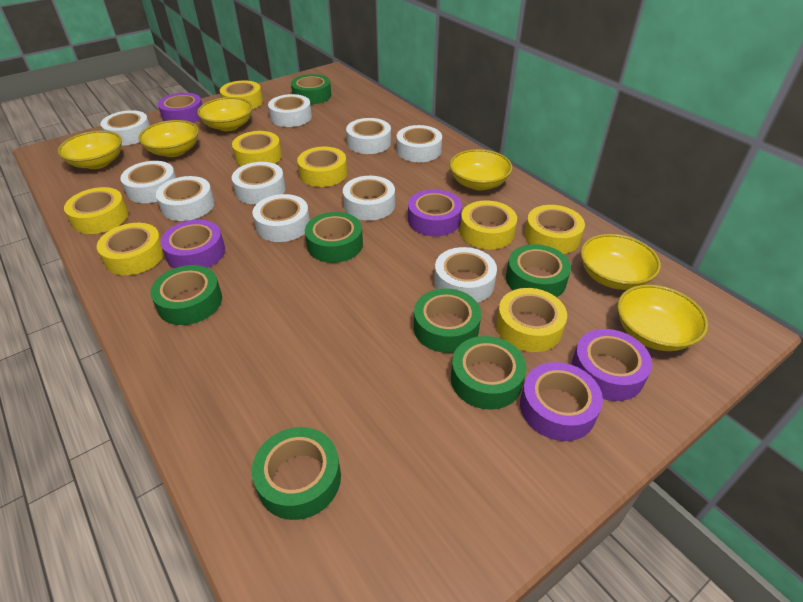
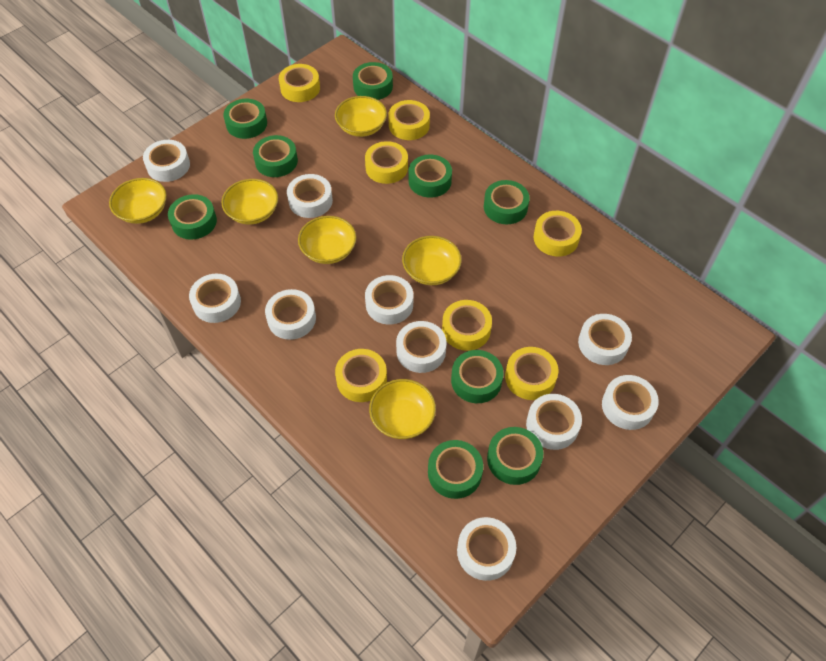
green tape: 7 -> 9
purple tape: 5 -> 0
yellow tape: 8 -> 7

